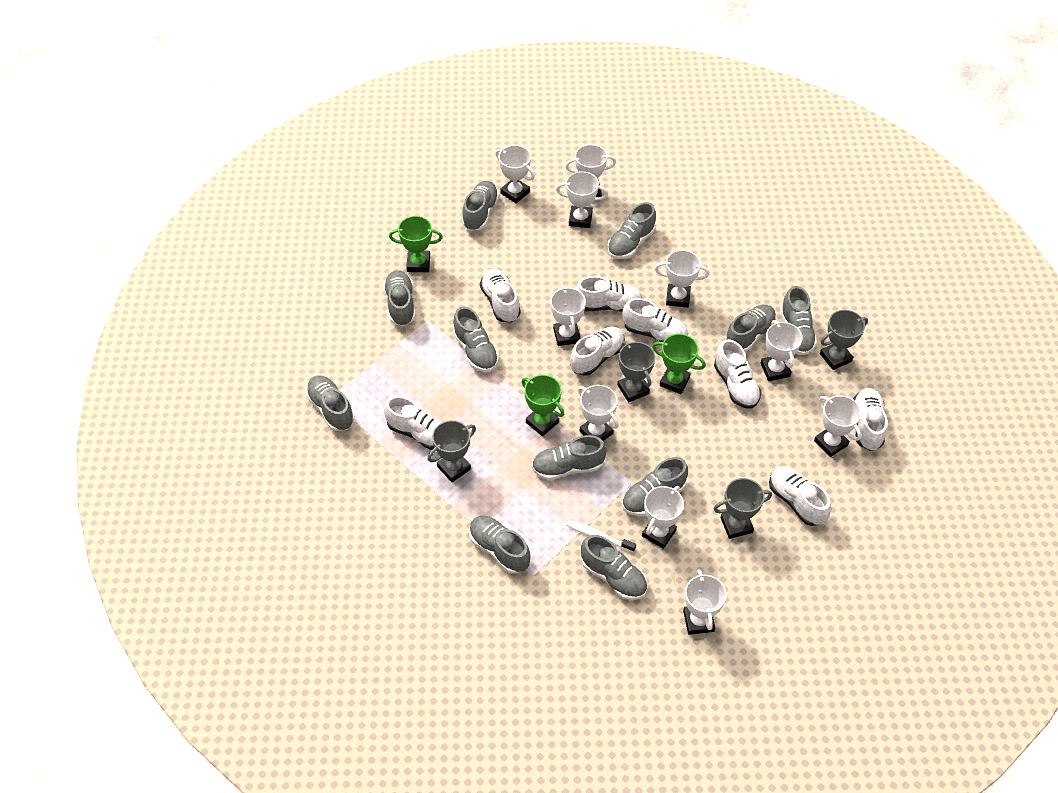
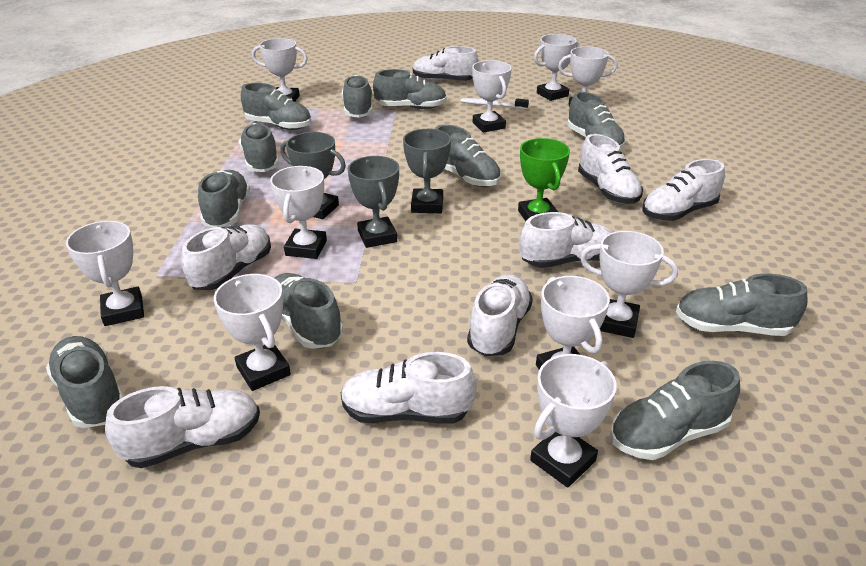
green trophy: 3 -> 1
grey trophy: 4 -> 3

